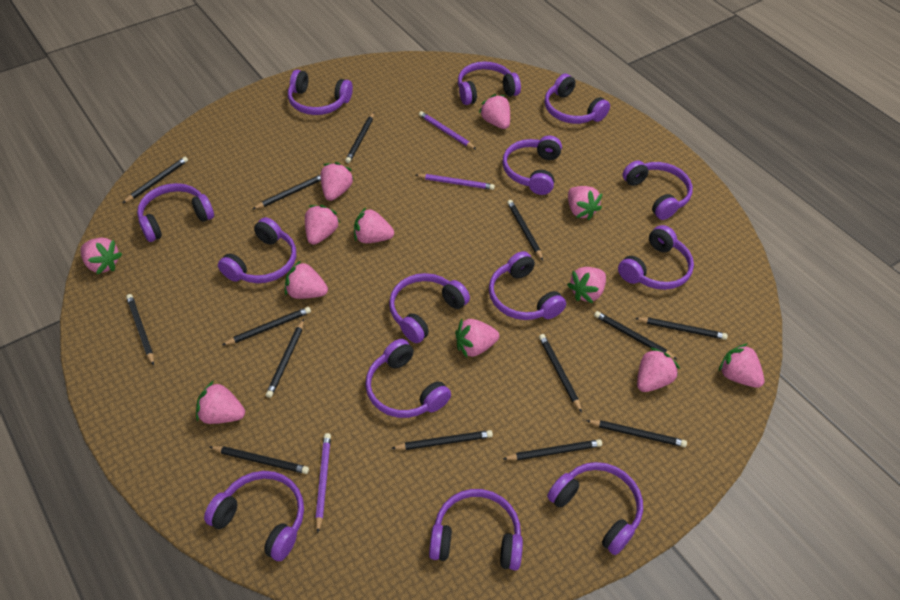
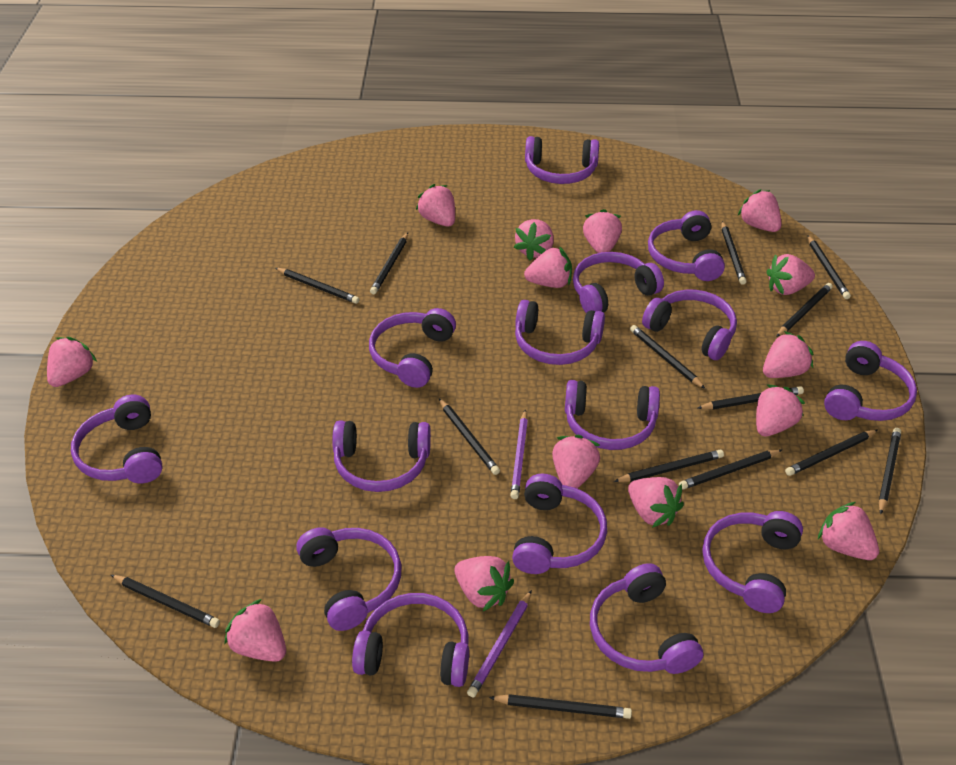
pink strawberry: 12 -> 14
purple headphones: 14 -> 15
purple pencil: 3 -> 2

